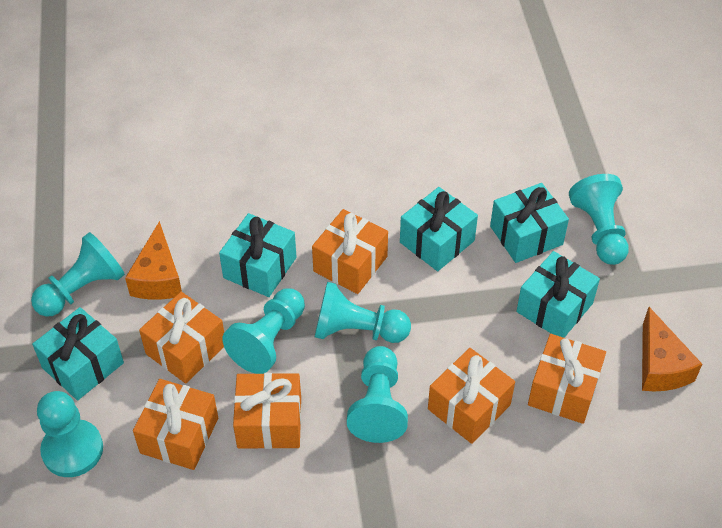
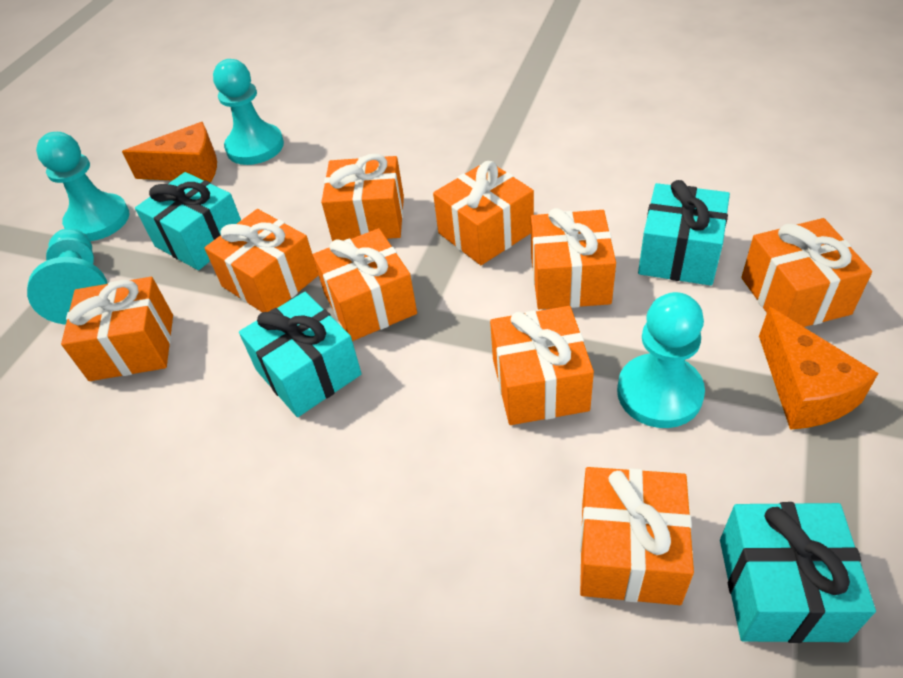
orange gift: 6 -> 9
turquoise gift: 5 -> 4
turquoise pawn: 6 -> 4

